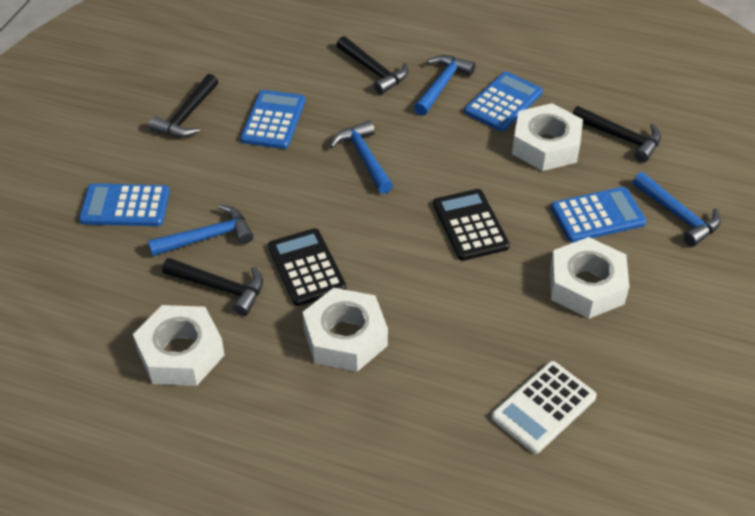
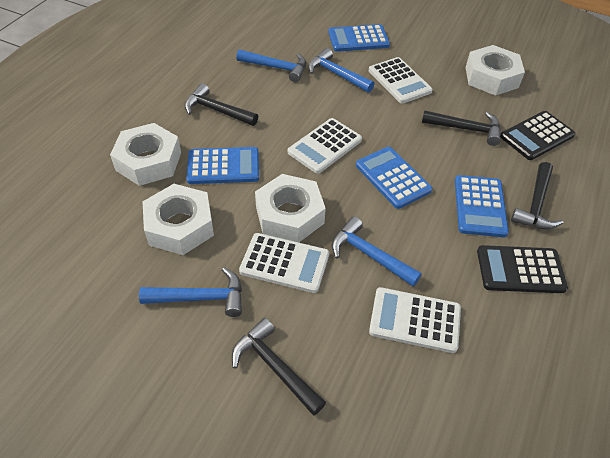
white calculator: 1 -> 4

